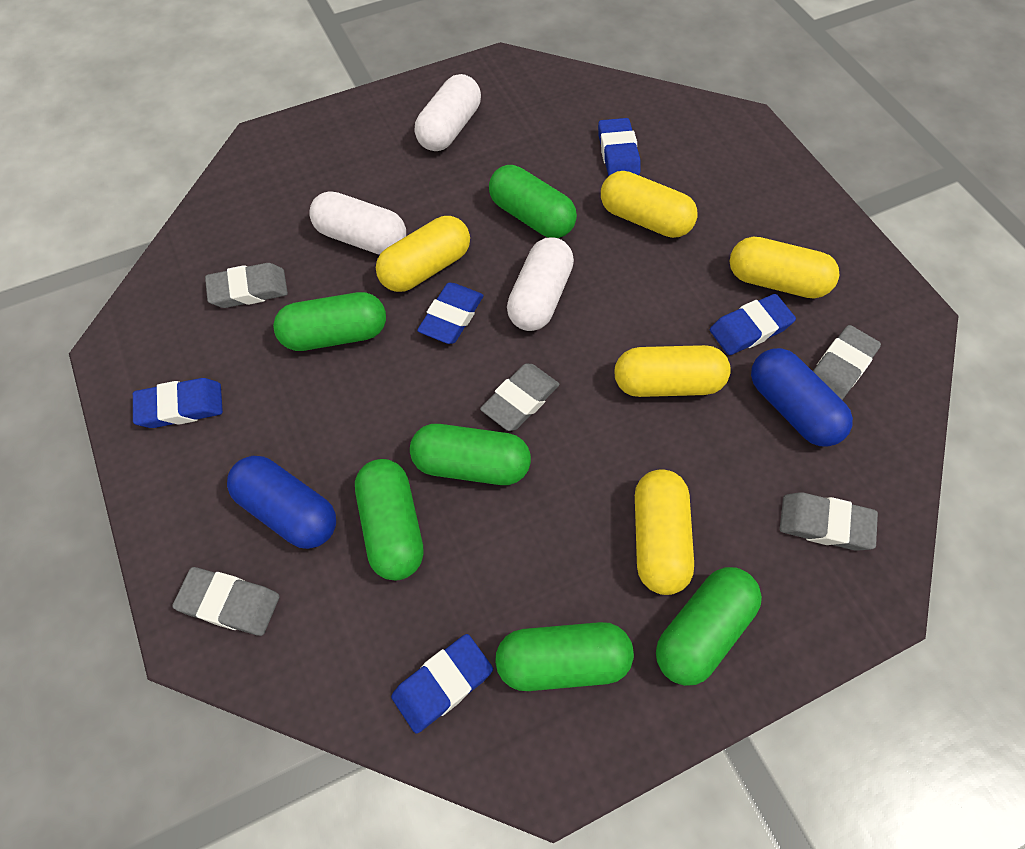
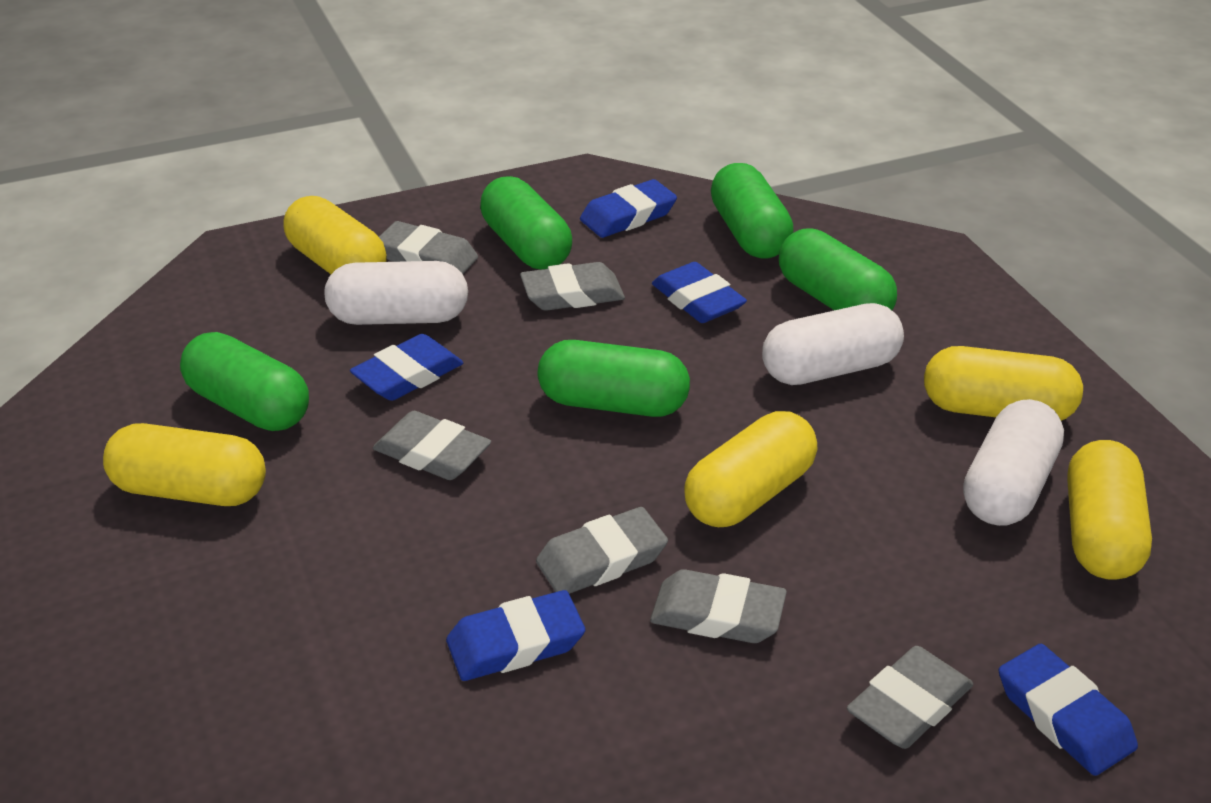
blue capsule: 2 -> 0
green capsule: 6 -> 5
grey eraser: 5 -> 6

